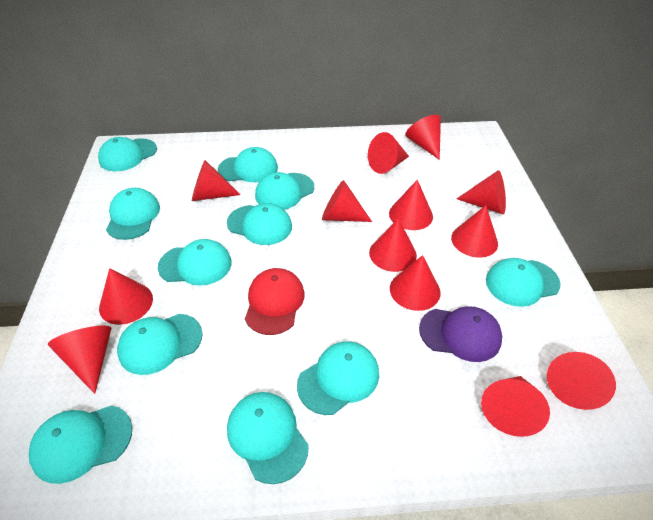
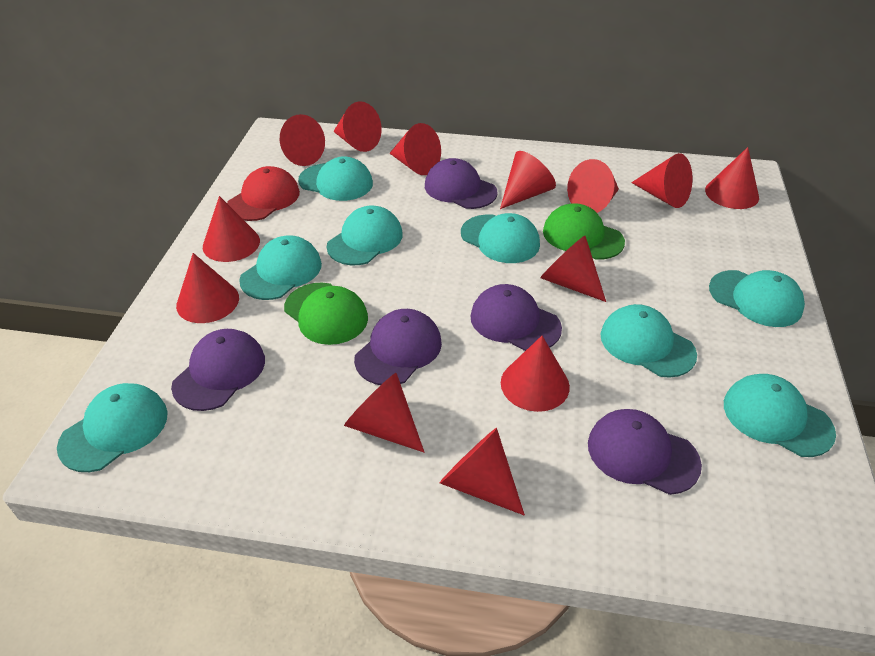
green cap: 0 -> 2
purple cap: 1 -> 5
turquoise cap: 11 -> 8

